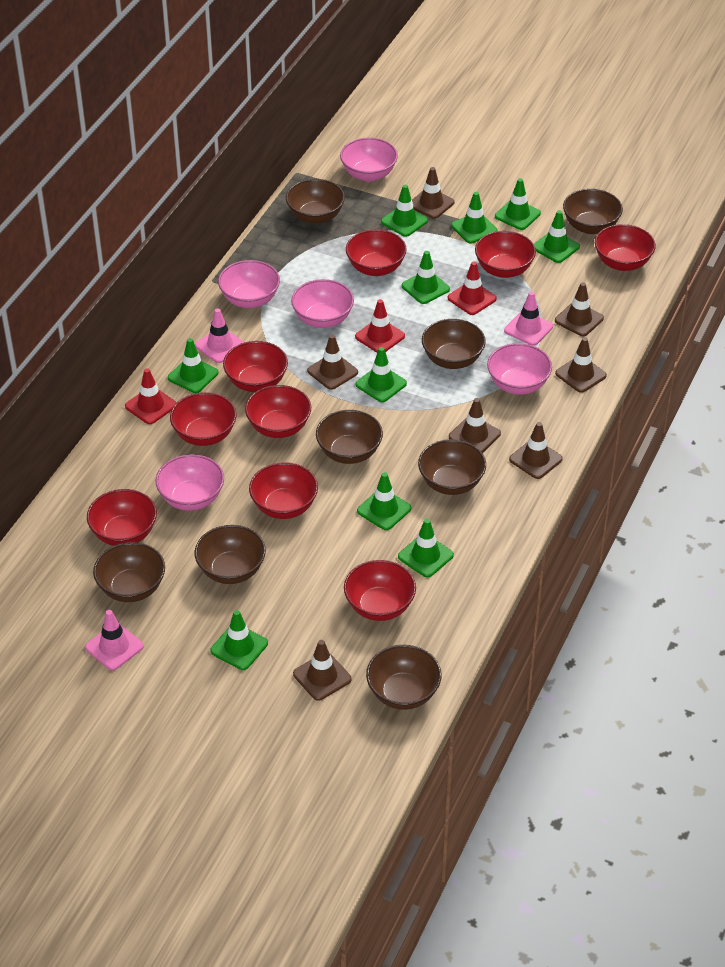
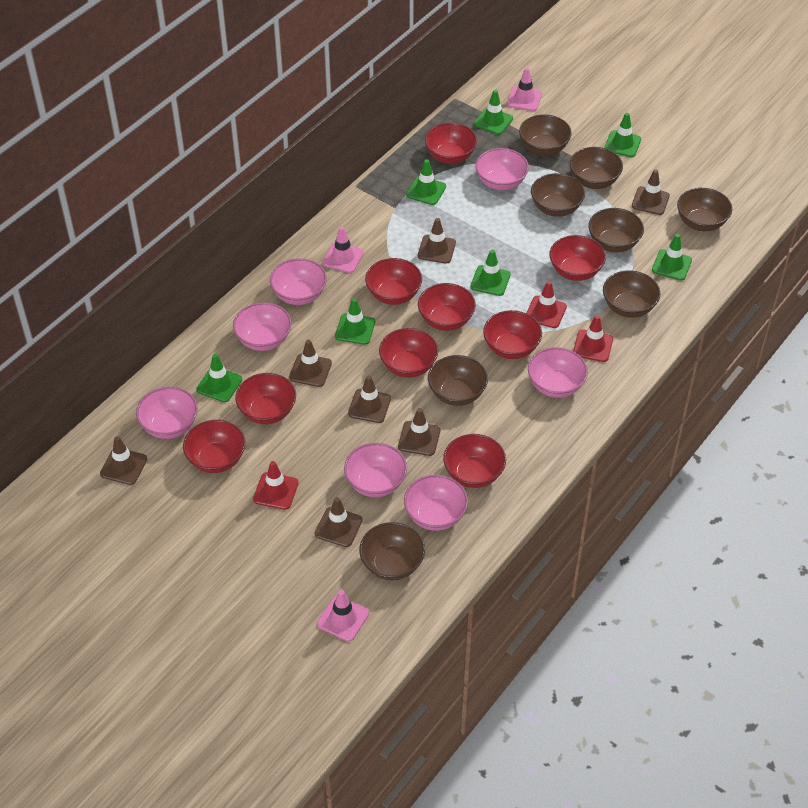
green traffic cone: 10 -> 7
pink bowl: 5 -> 7

